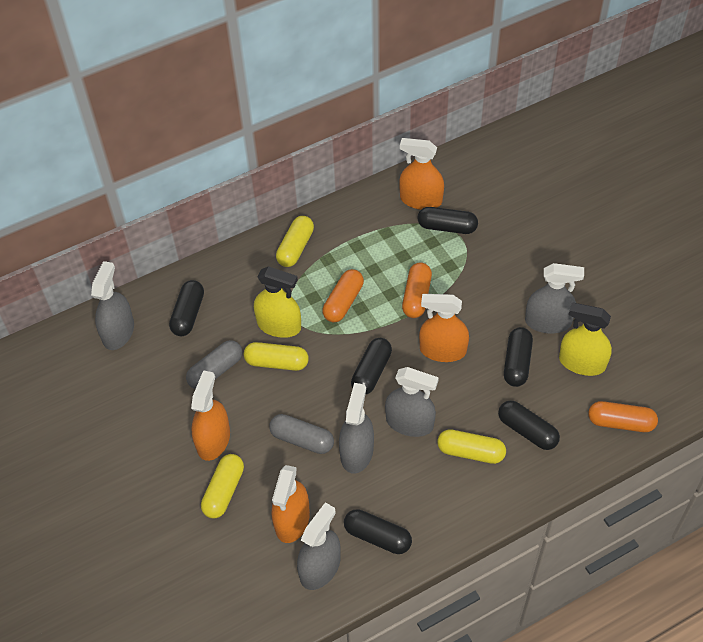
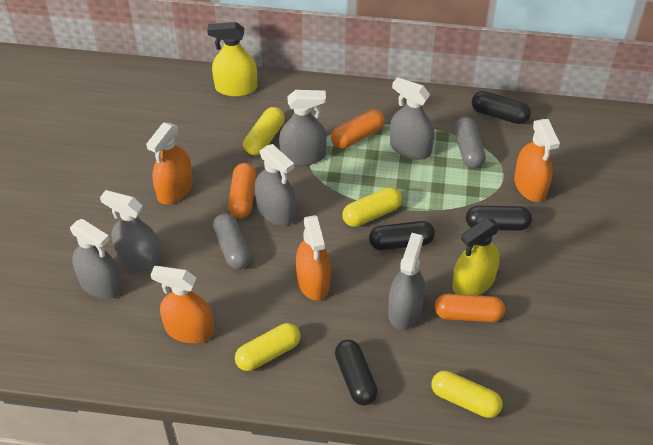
black capsule: 6 -> 4
grey spray bottle: 5 -> 6

